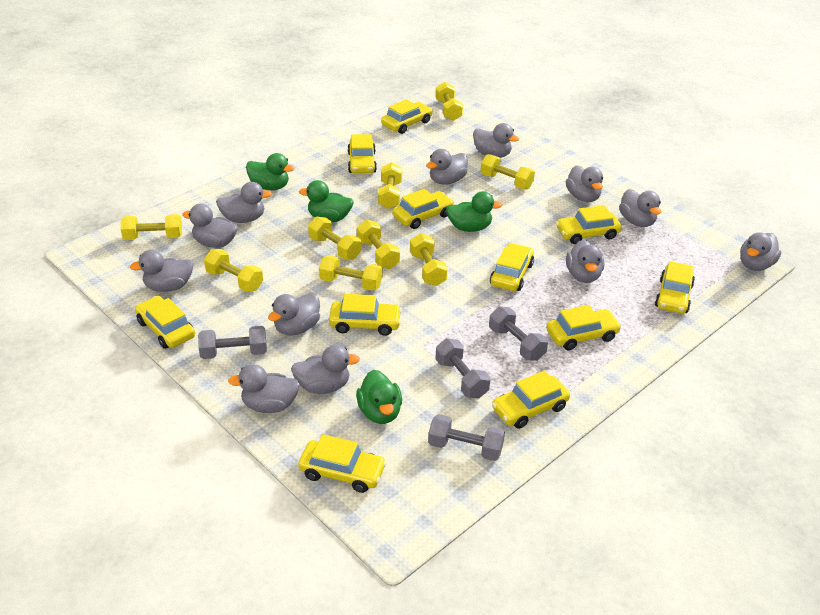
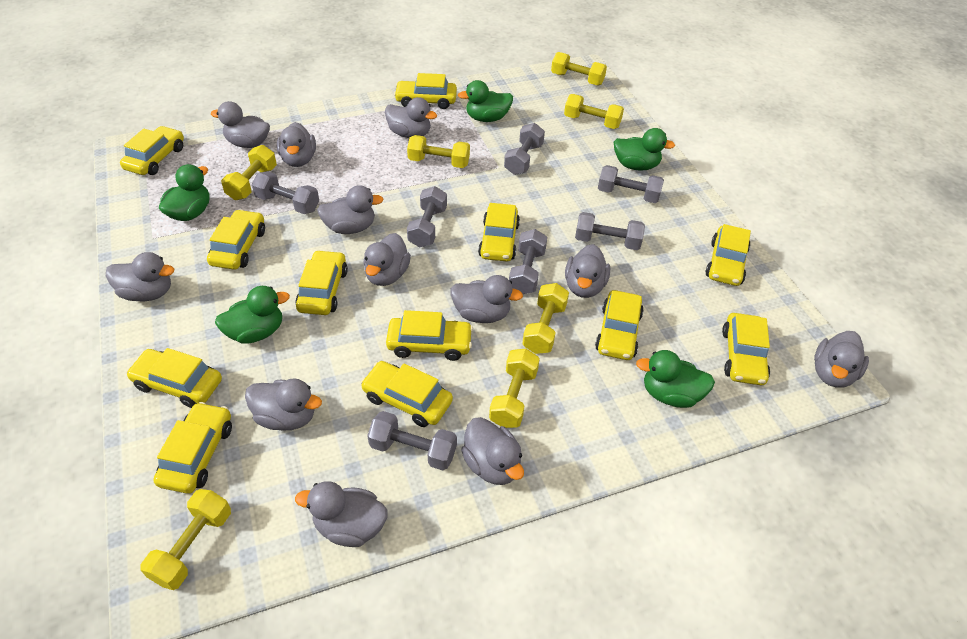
green duck: 4 -> 5
grey dumbbell: 4 -> 7
yellow car: 11 -> 12
yellow dumbbell: 9 -> 7

